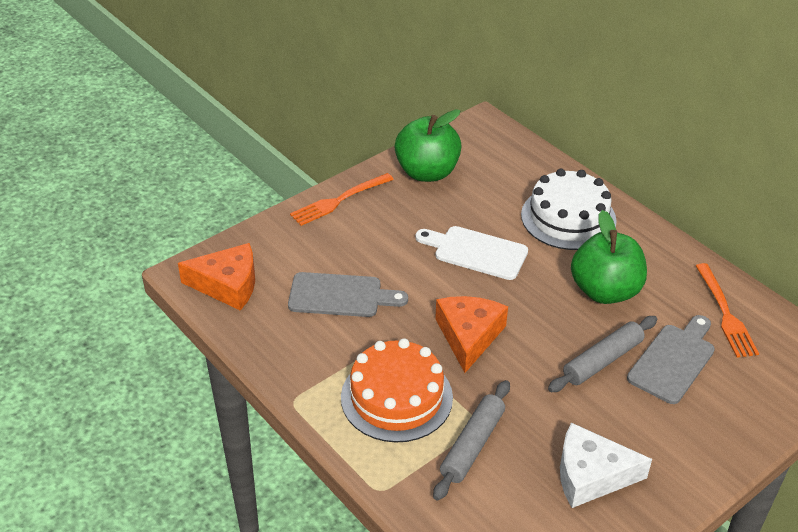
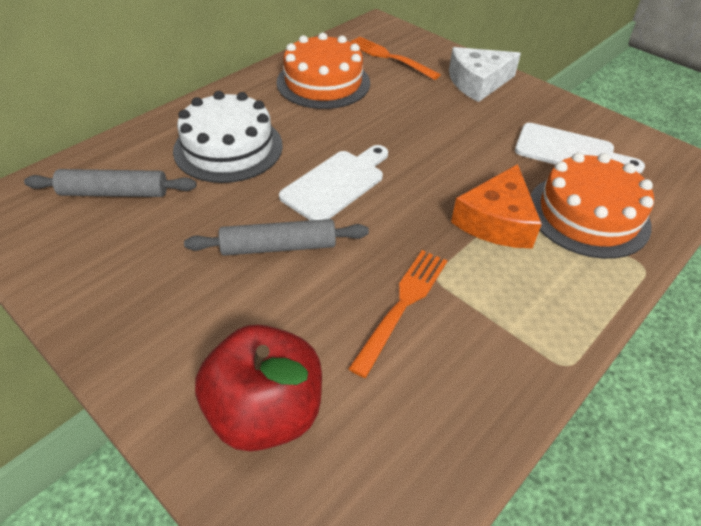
green apple: 2 -> 0
grey cutting board: 2 -> 0
orange cake: 1 -> 2
orange cheese: 2 -> 1
red apple: 0 -> 1
white cutting board: 1 -> 2

